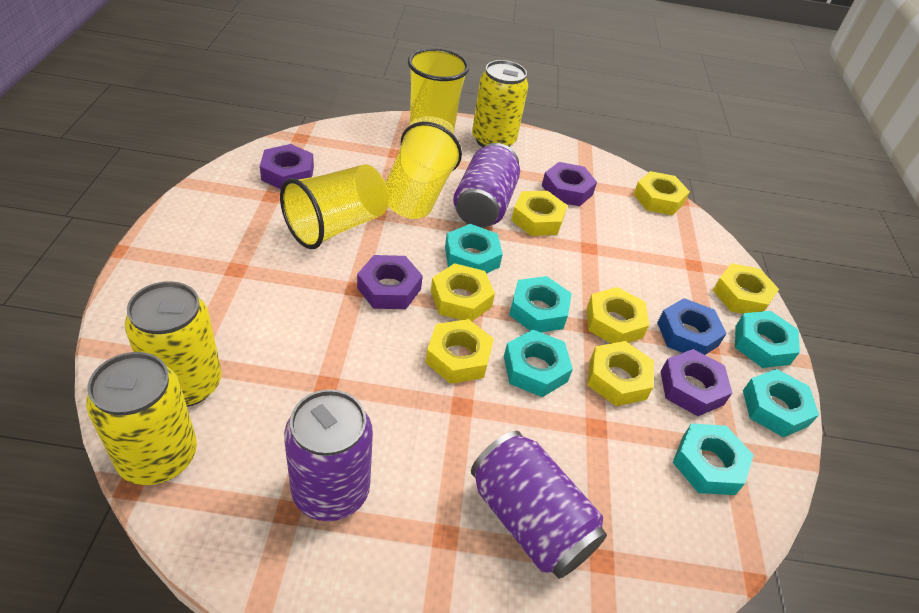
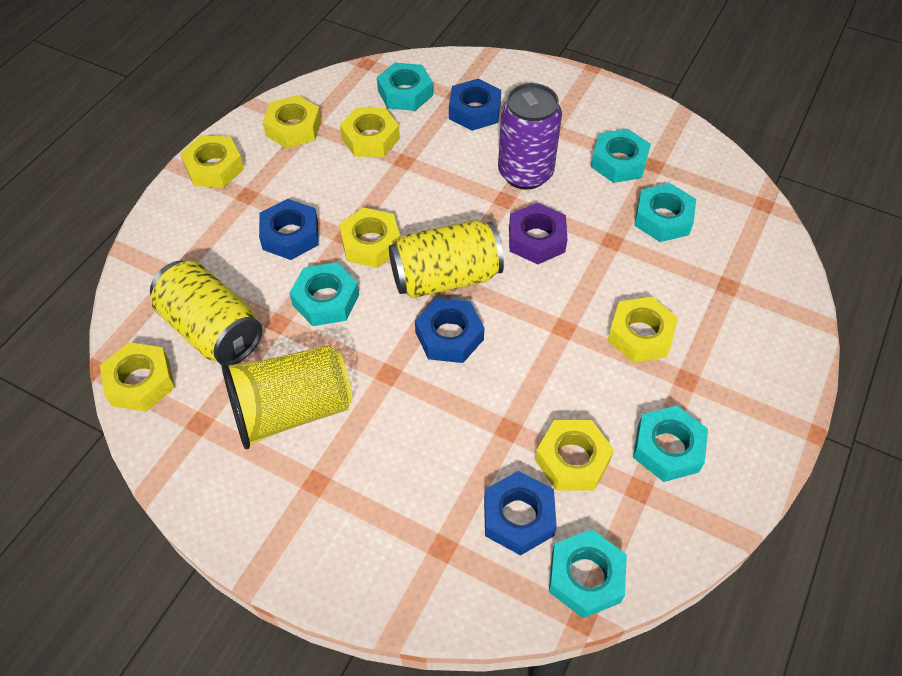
blue nut: 1 -> 4
purple can: 3 -> 1
purple nut: 4 -> 1
yellow can: 3 -> 2
yellow cup: 3 -> 1

